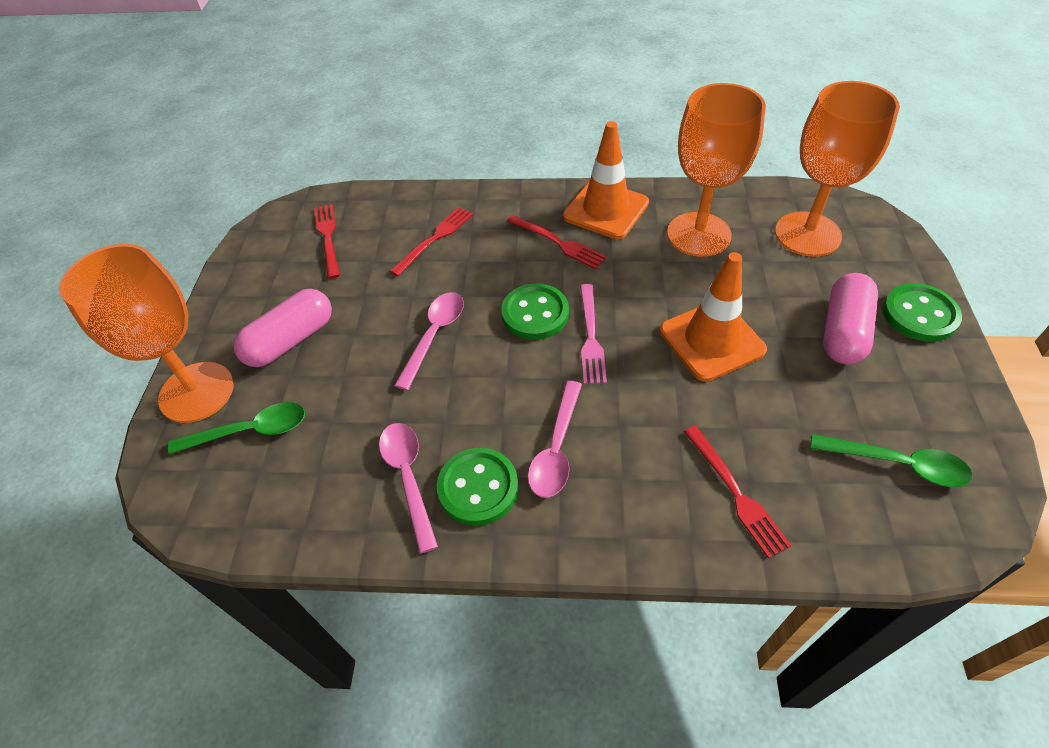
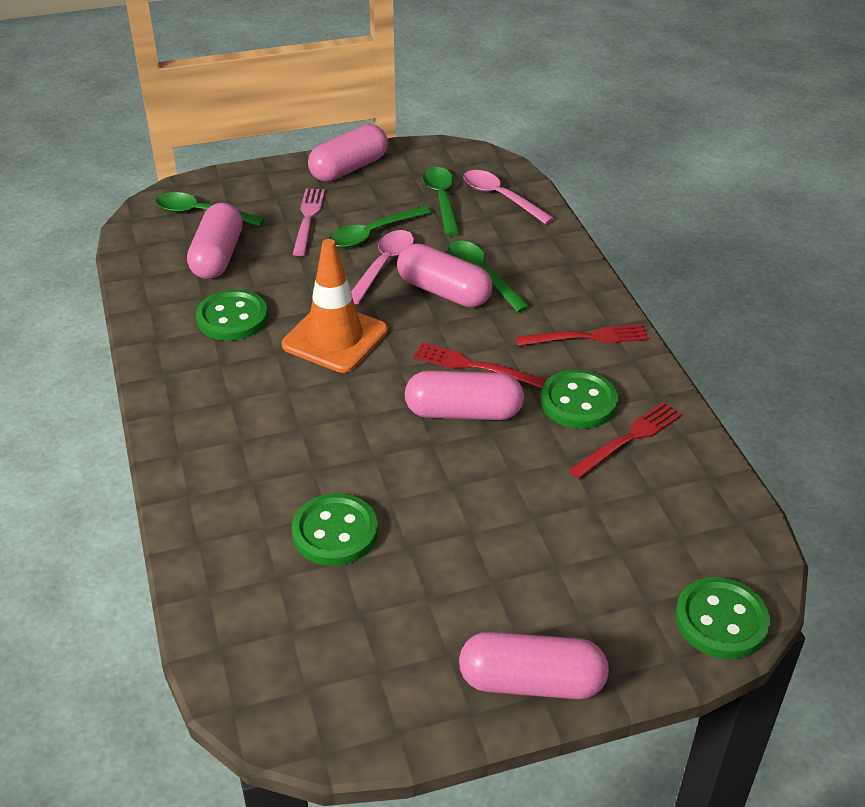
green button: 3 -> 4
green spoon: 2 -> 4
orange goblet: 3 -> 0
orange traffic cone: 2 -> 1
pink capsule: 2 -> 5
pink spoon: 3 -> 2
red fork: 4 -> 3

